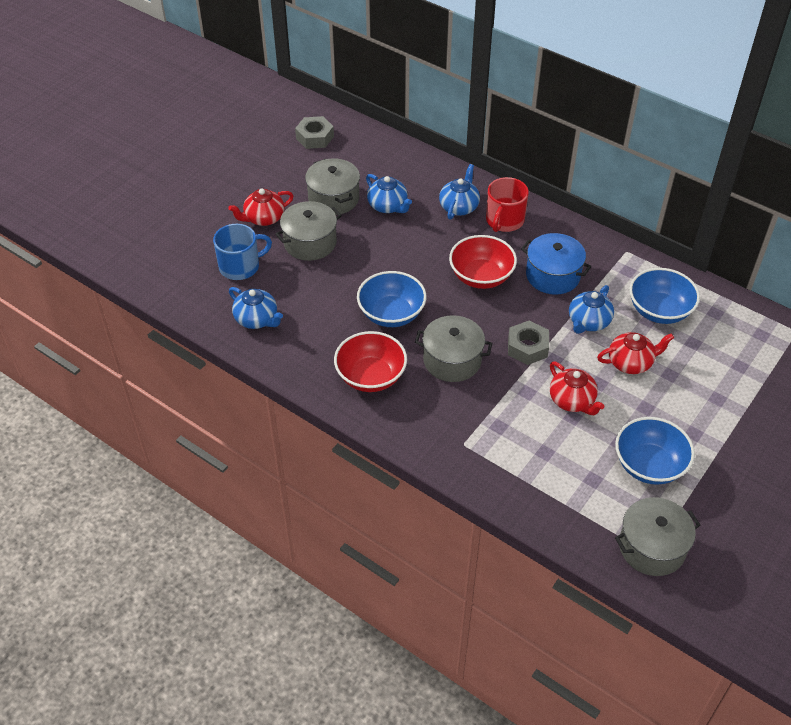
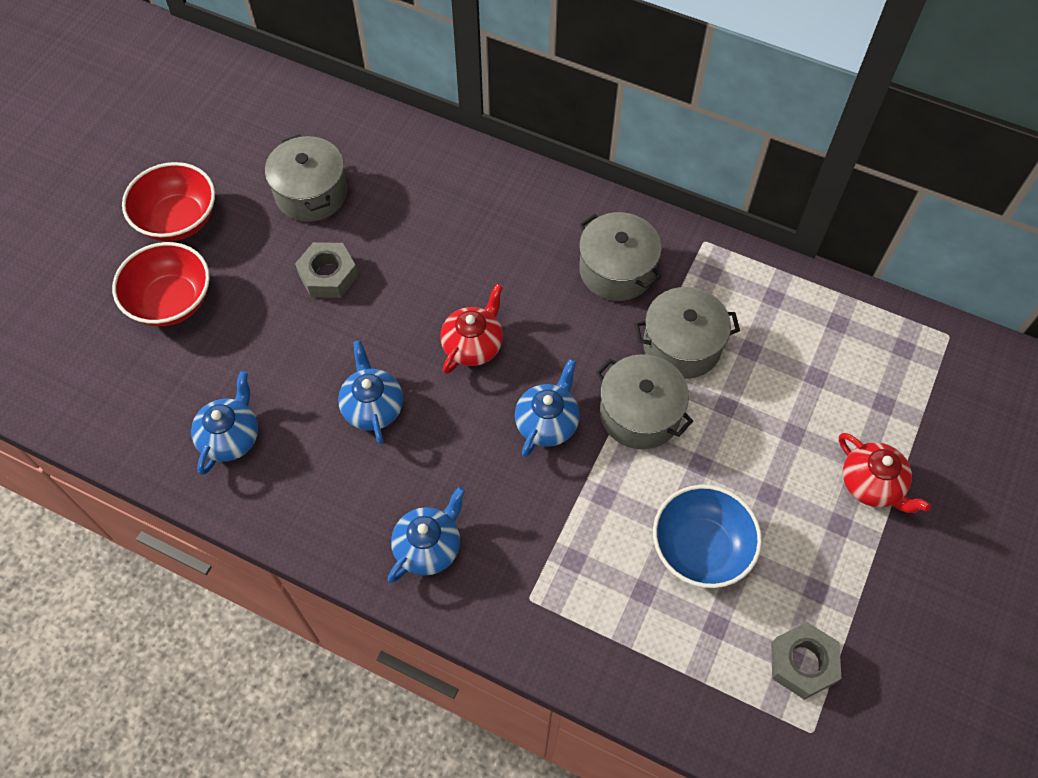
blue bowl: 3 -> 1
blue mug: 1 -> 0
blue pot: 1 -> 0
red mug: 1 -> 0
red teapot: 3 -> 2

